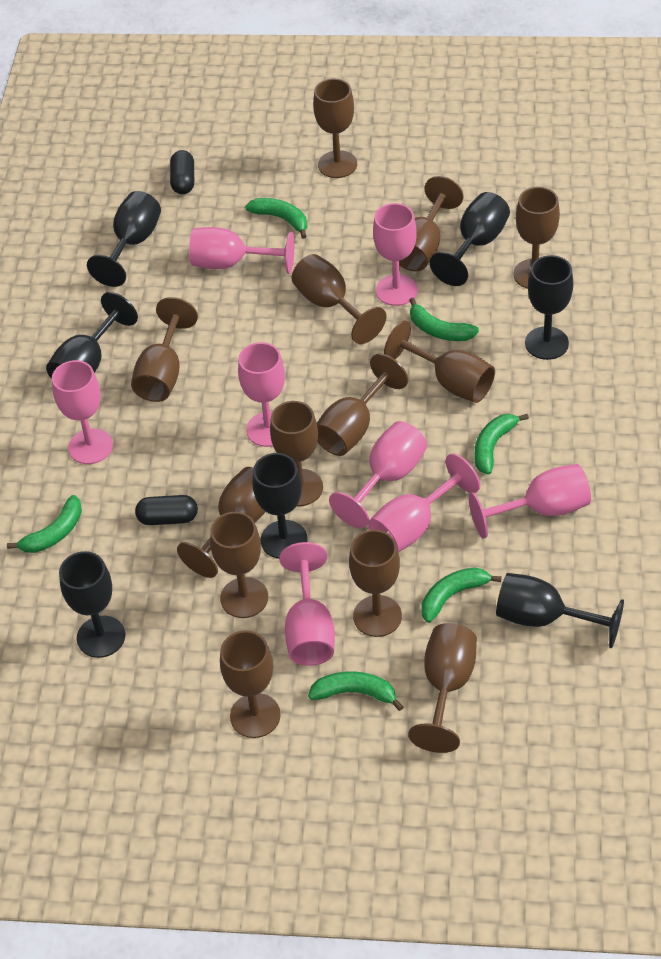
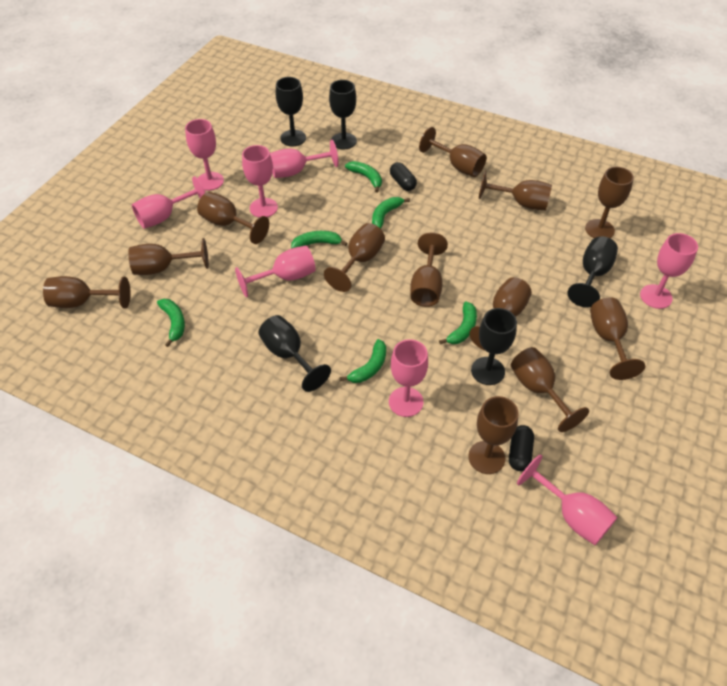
black goblet: 7 -> 5
brown goblet: 13 -> 12

